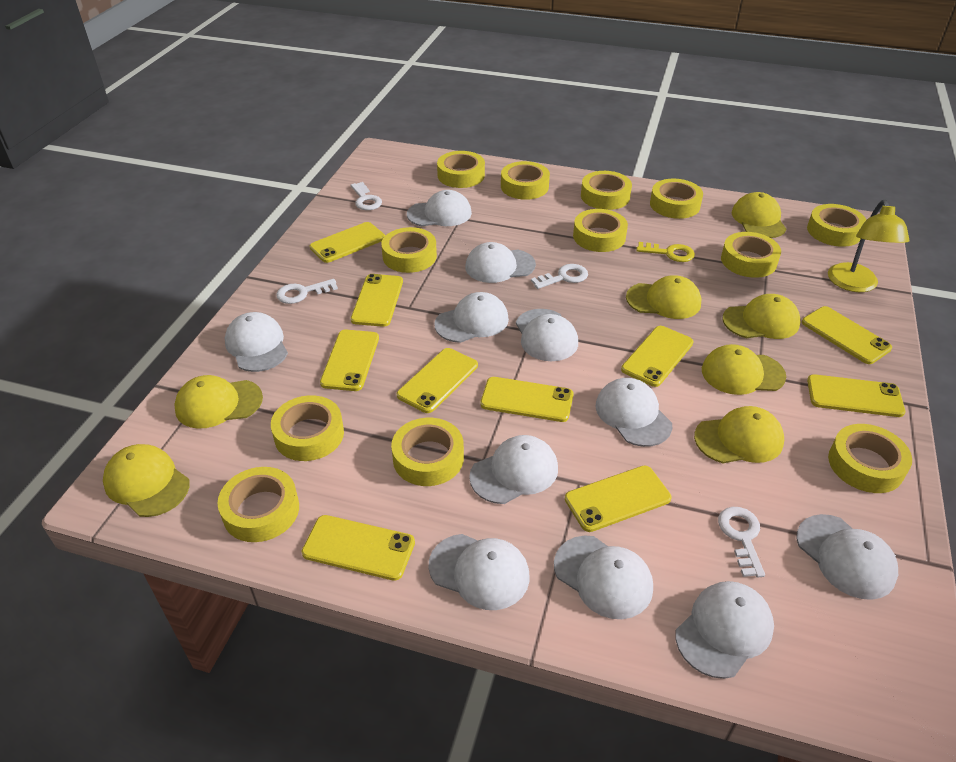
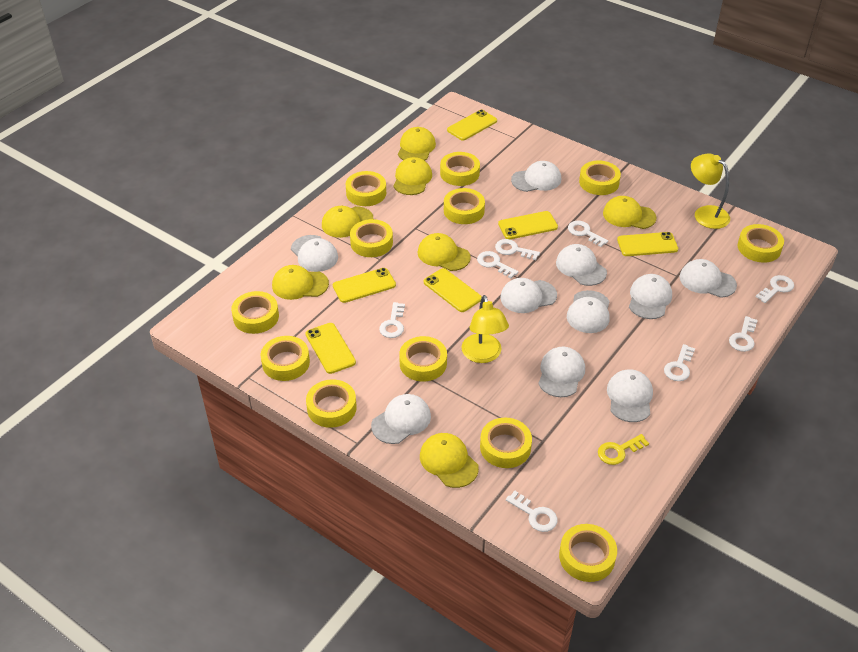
white cap: 11 -> 10
white key: 4 -> 8
yellow lamp: 1 -> 2
yellow phone: 10 -> 6

